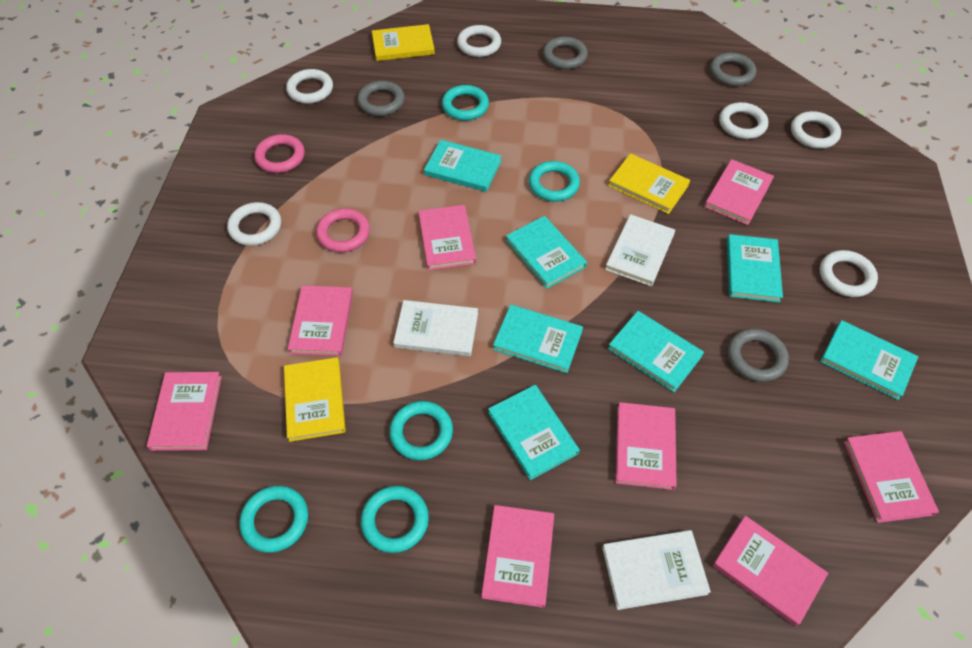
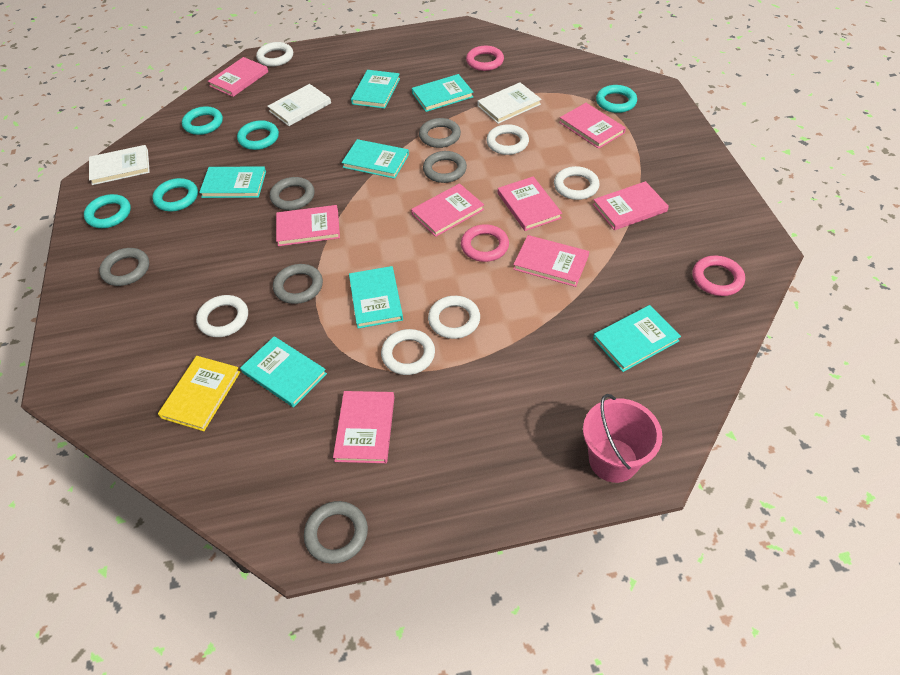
grey ring: 4 -> 6
pink bucket: 0 -> 1
pink ring: 2 -> 3
yellow book: 3 -> 1

